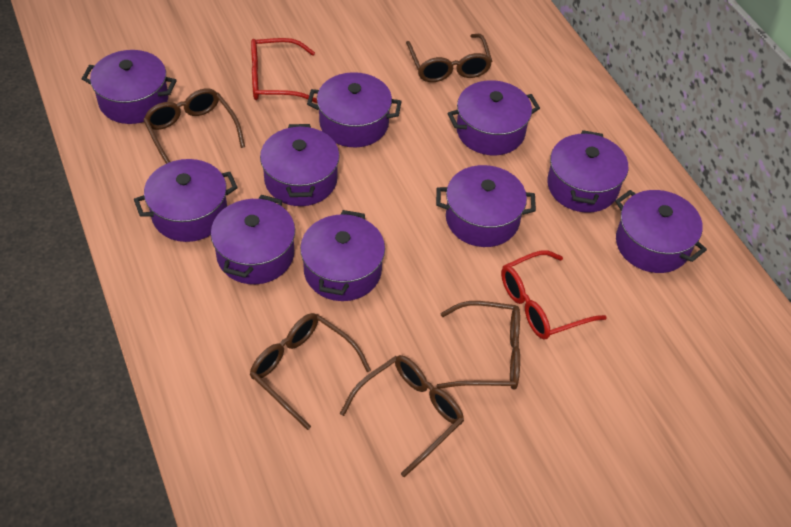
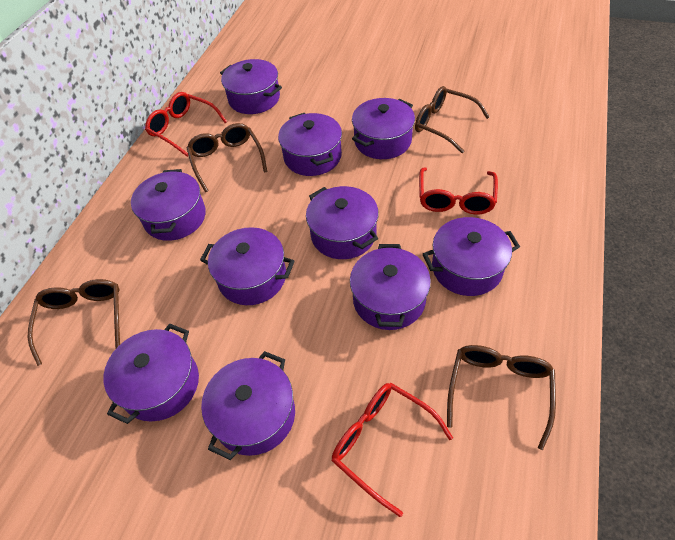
brown glasses: 5 -> 4
red glasses: 2 -> 3

